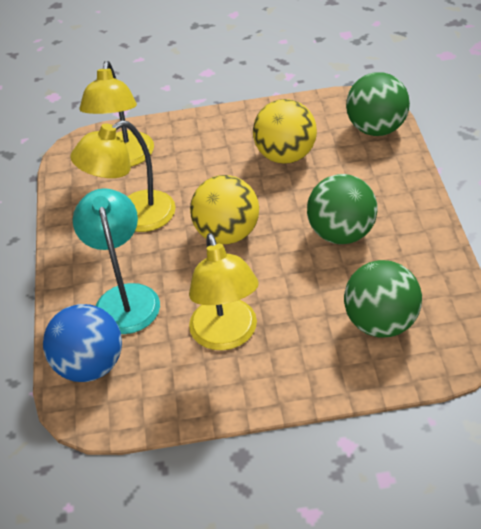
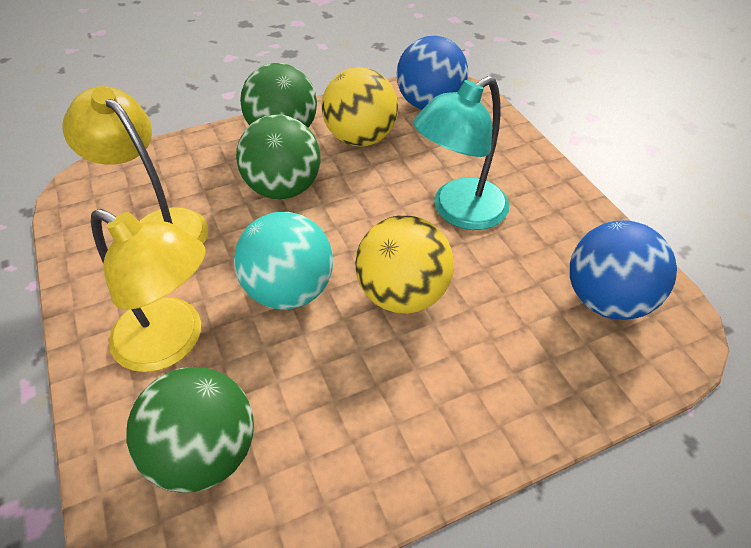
blue ball: 1 -> 2
turquoise ball: 0 -> 1
yellow lamp: 3 -> 2

